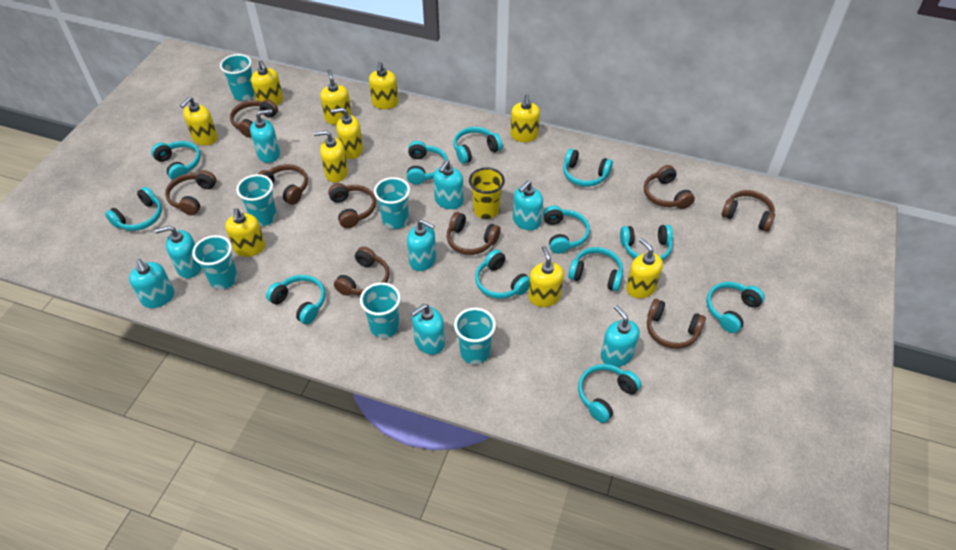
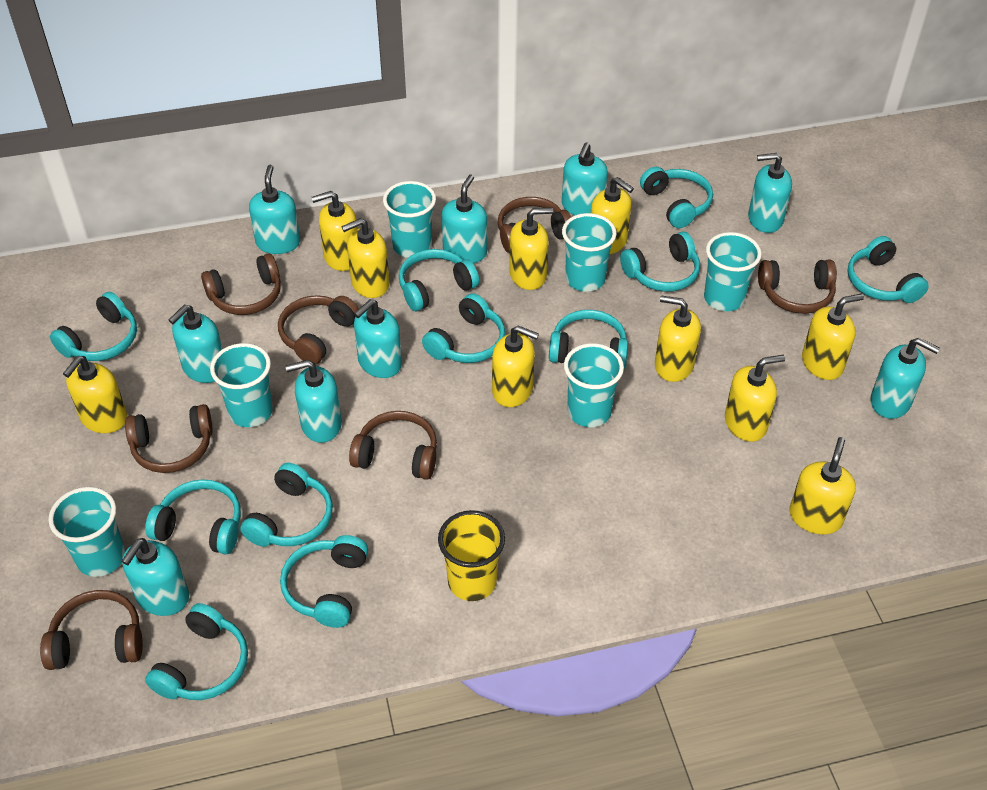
brown headphones: 9 -> 7
turquoise headphones: 12 -> 11
turquoise soap dispenser: 8 -> 9

